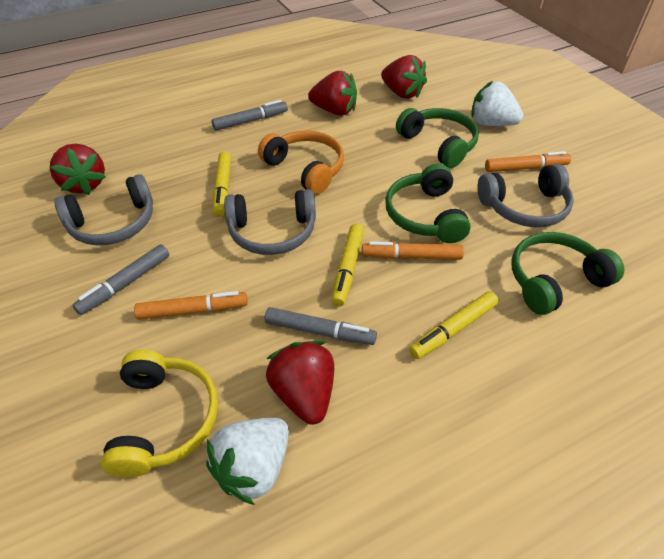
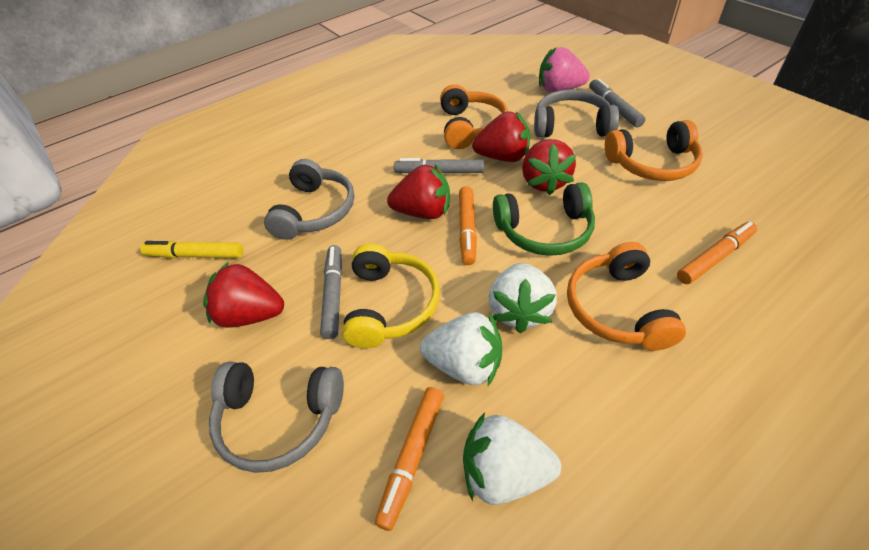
green headphones: 3 -> 1
orange headphones: 1 -> 3
pink strawberry: 0 -> 1
white strawberry: 2 -> 3
yellow marker: 3 -> 1

